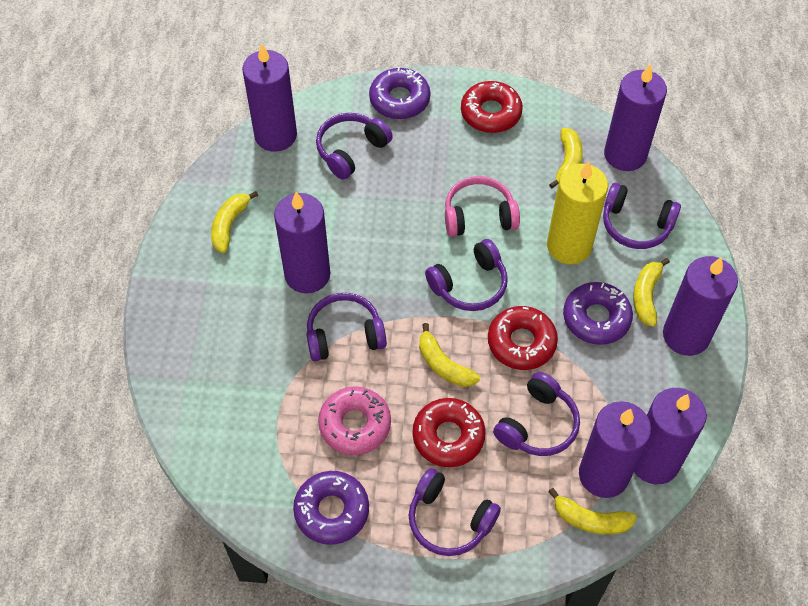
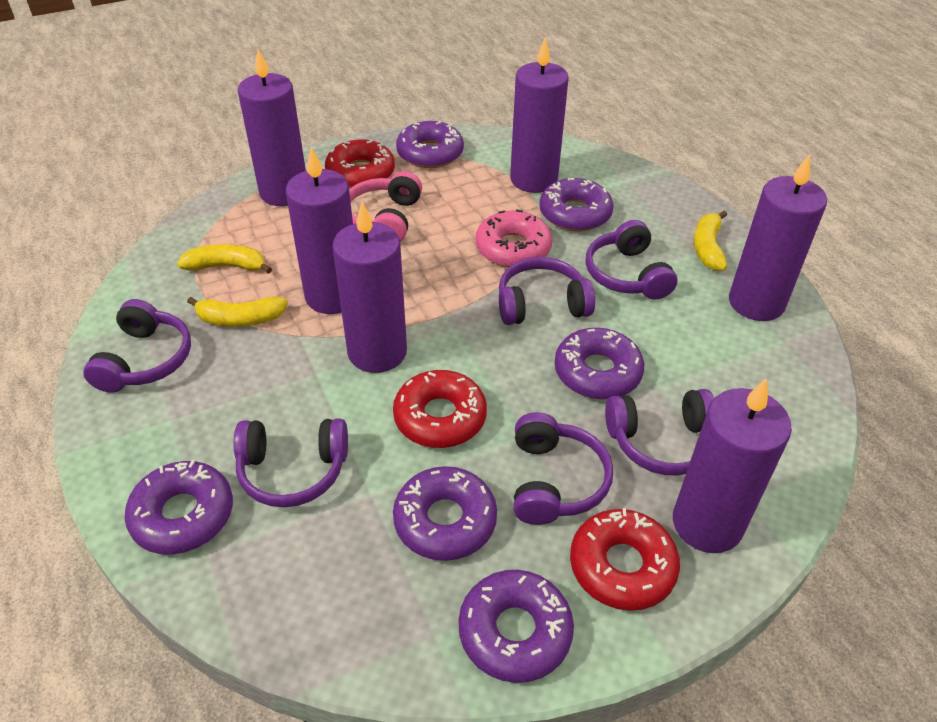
purple donut: 3 -> 6
yellow banana: 5 -> 3
yellow candle: 1 -> 0

